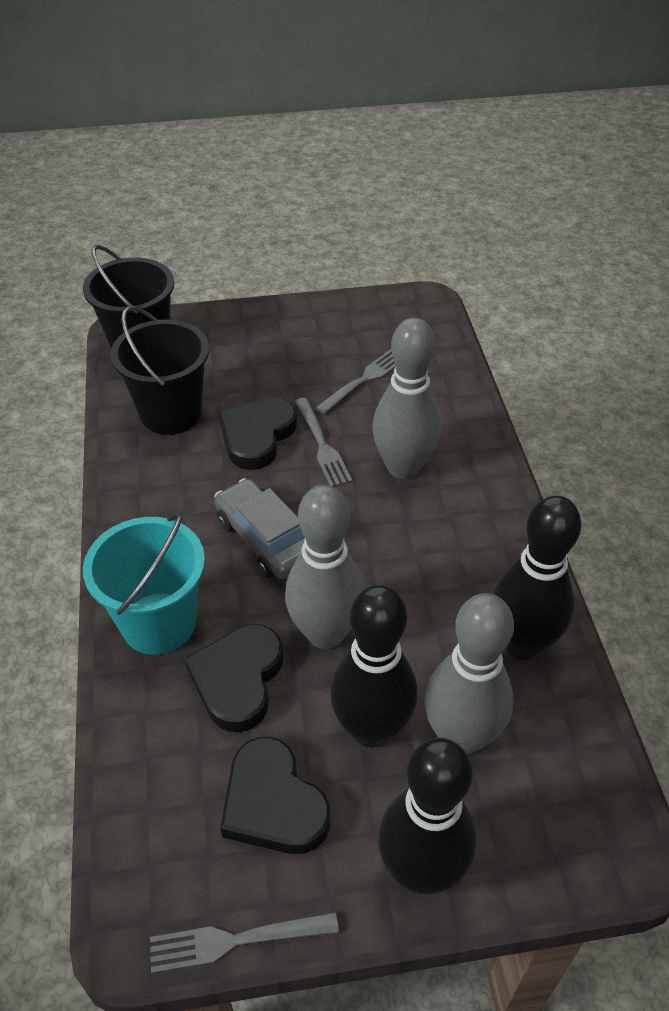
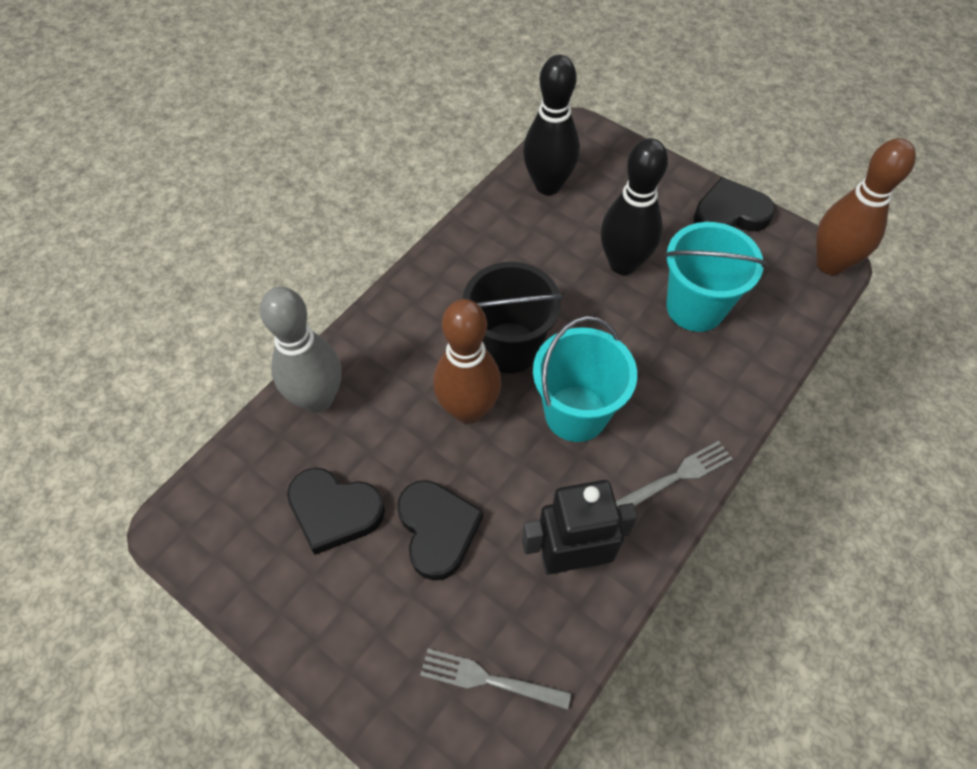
black bowling pin: 3 -> 2
black bucket: 2 -> 1
black robot: 0 -> 1
brown bowling pin: 0 -> 2
grey bowling pin: 3 -> 1
grey car: 1 -> 0
grey fork: 3 -> 2
turquoise bucket: 1 -> 2

